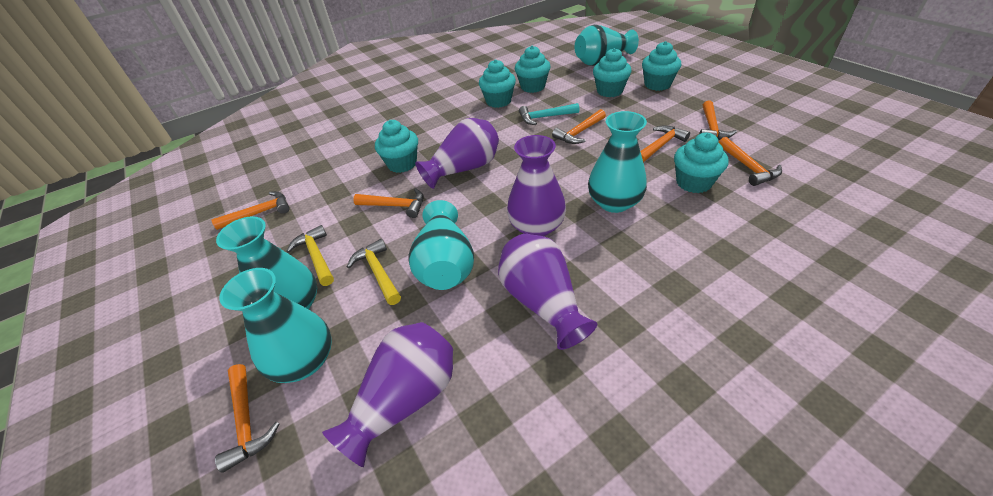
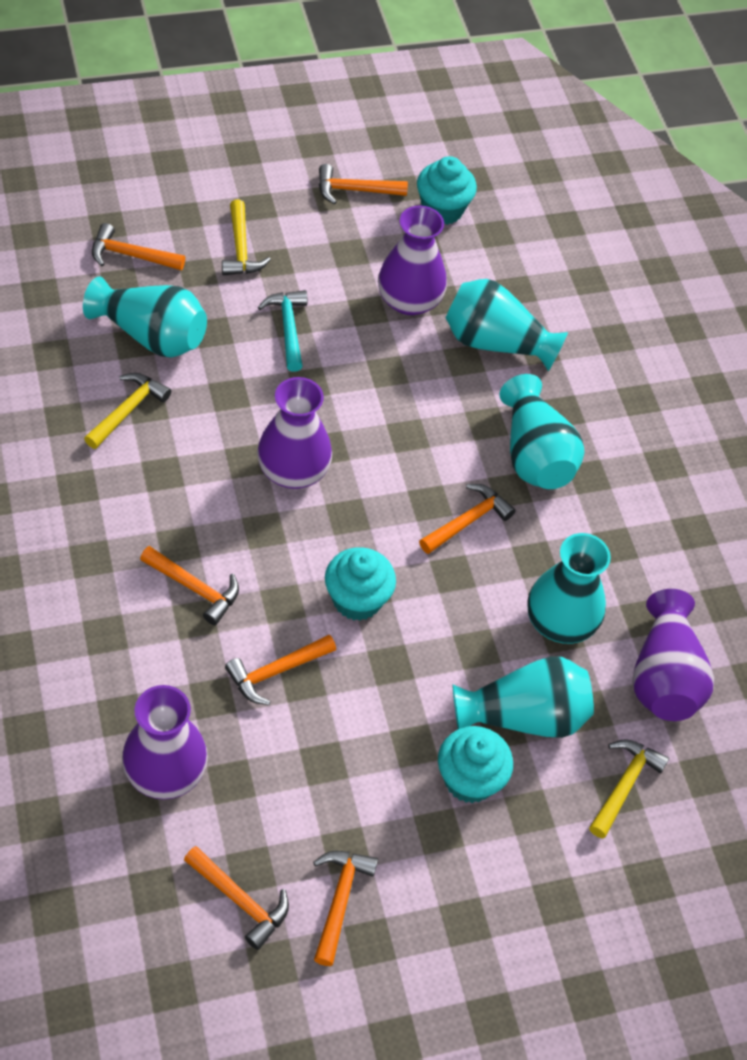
turquoise cupcake: 6 -> 3
yellow hammer: 2 -> 3

